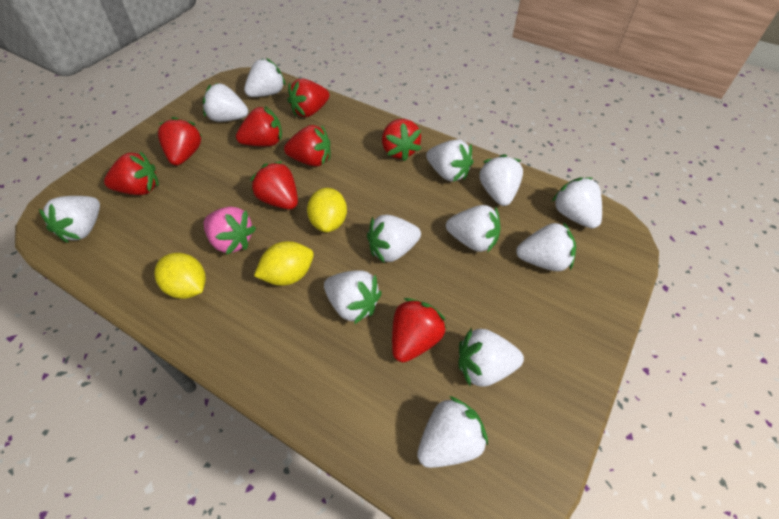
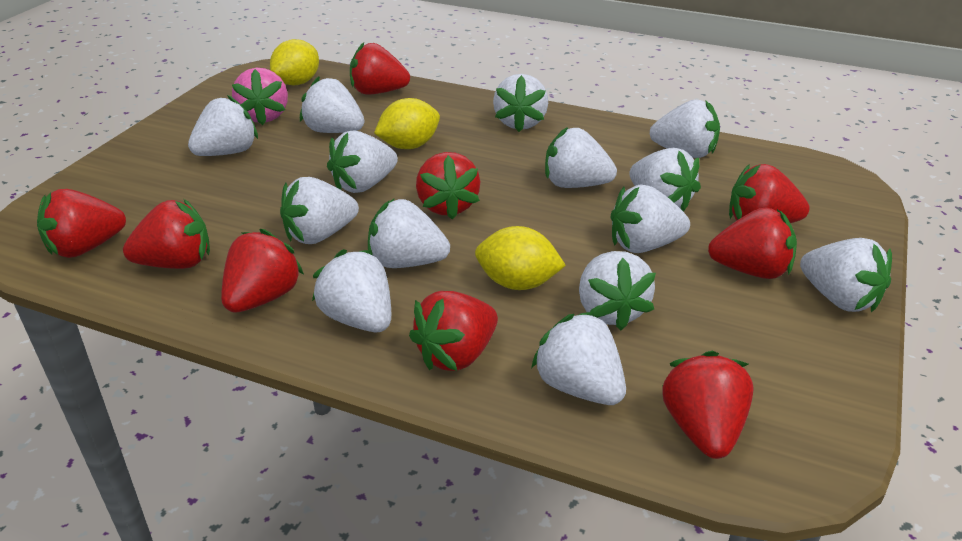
red strawberry: 8 -> 9
white strawberry: 12 -> 14

